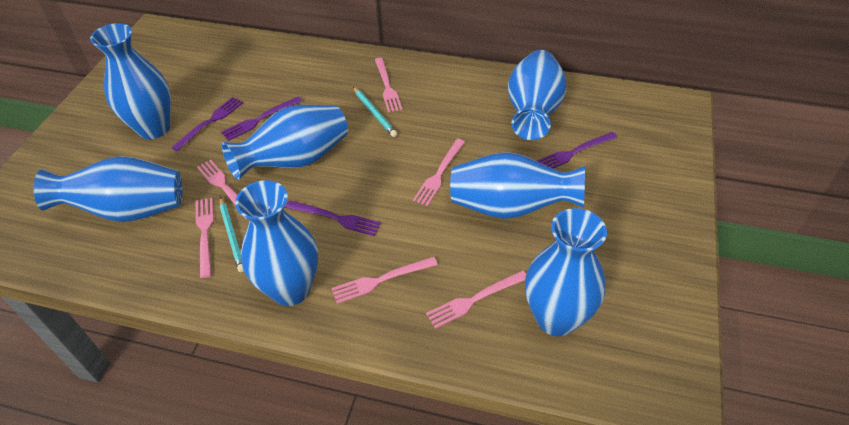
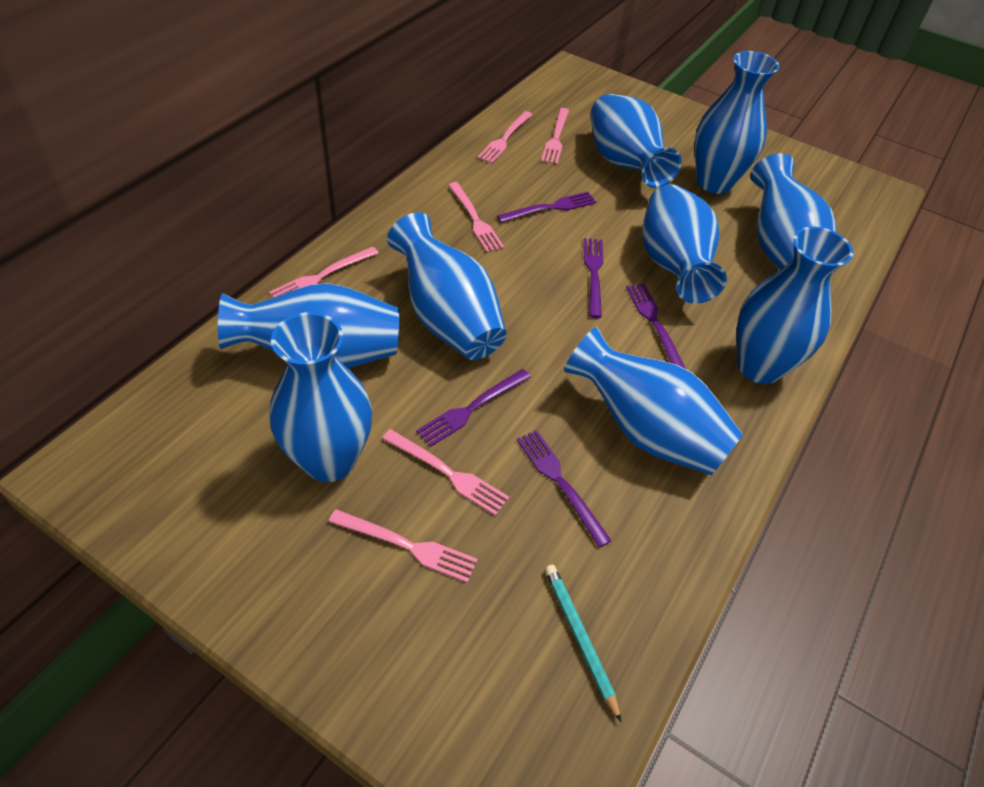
blue vase: 7 -> 9
purple fork: 4 -> 5
turquoise pencil: 2 -> 1

